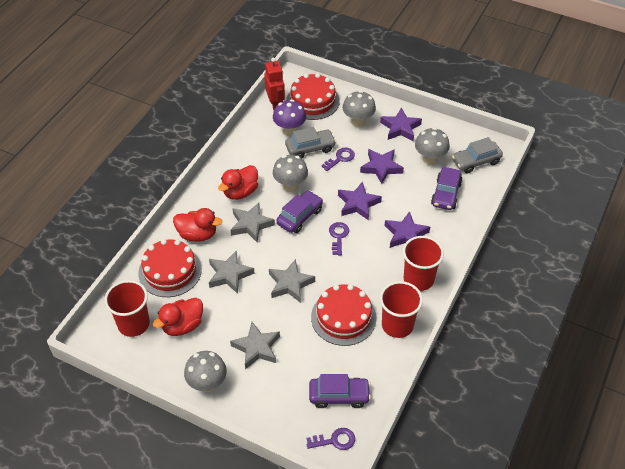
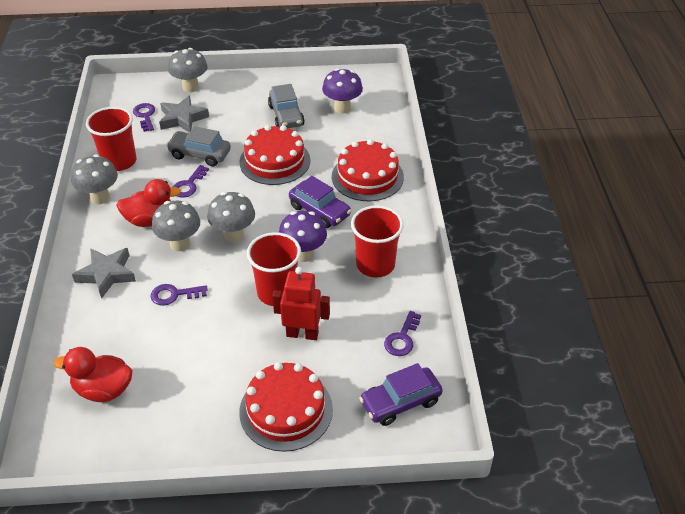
grey star: 4 -> 2
purple car: 3 -> 2
purple key: 3 -> 4
purple mushroom: 1 -> 2
purple star: 4 -> 0
red duck: 3 -> 2

